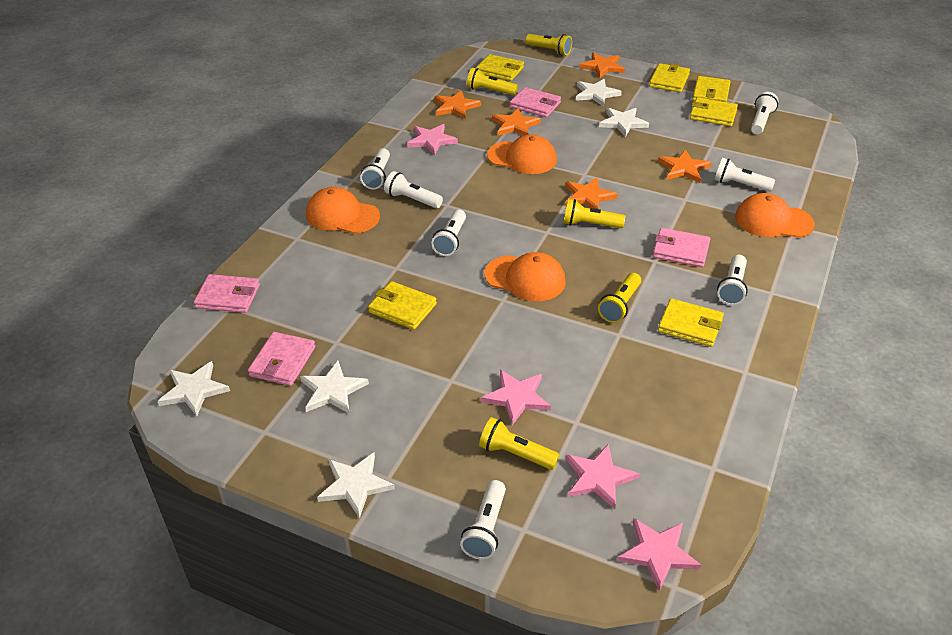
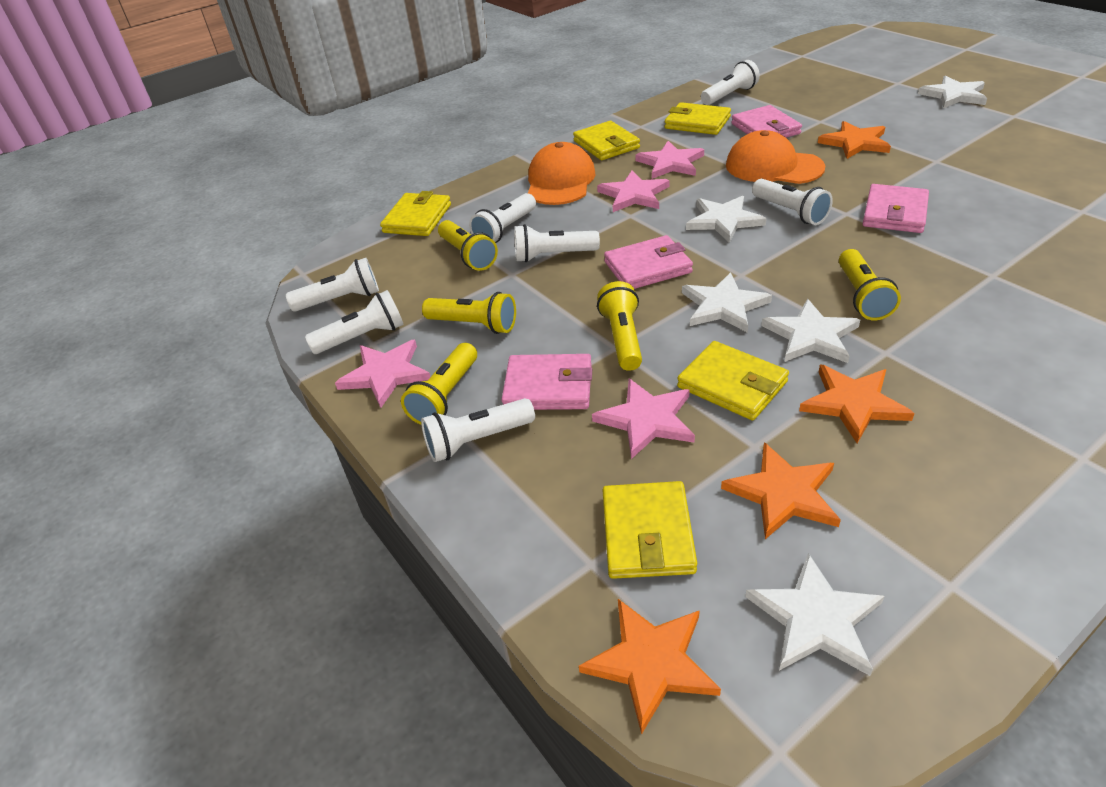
orange cap: 4 -> 2
orange star: 5 -> 4
yellow wallet: 6 -> 5

